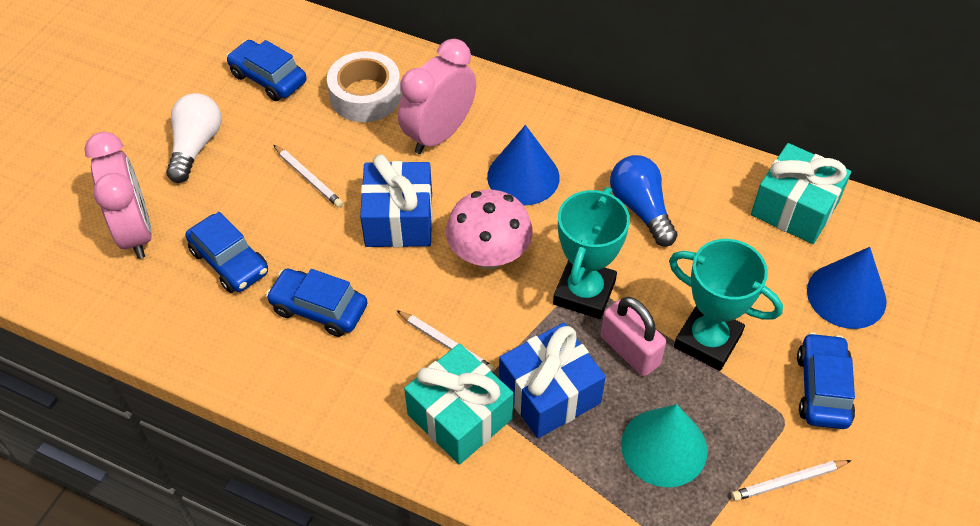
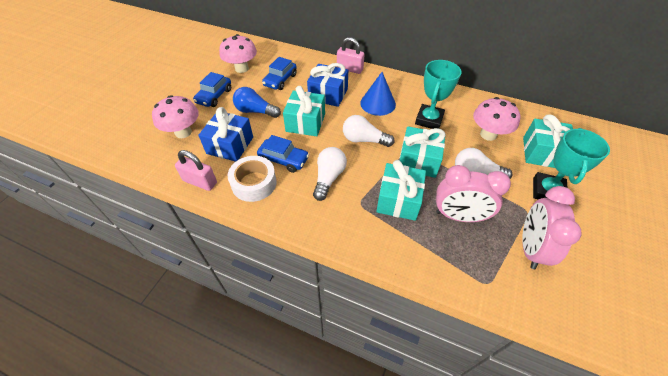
blue car: 4 -> 3
blue cone: 2 -> 1
pink mushroom: 1 -> 3
pink padlock: 1 -> 2
turquoise cone: 1 -> 0
turquoise gift: 2 -> 4
white light bulb: 1 -> 3
white pencil: 3 -> 0

